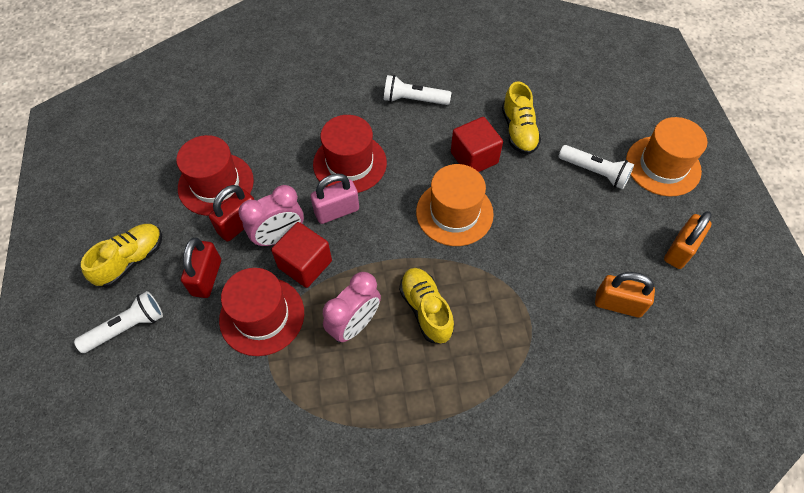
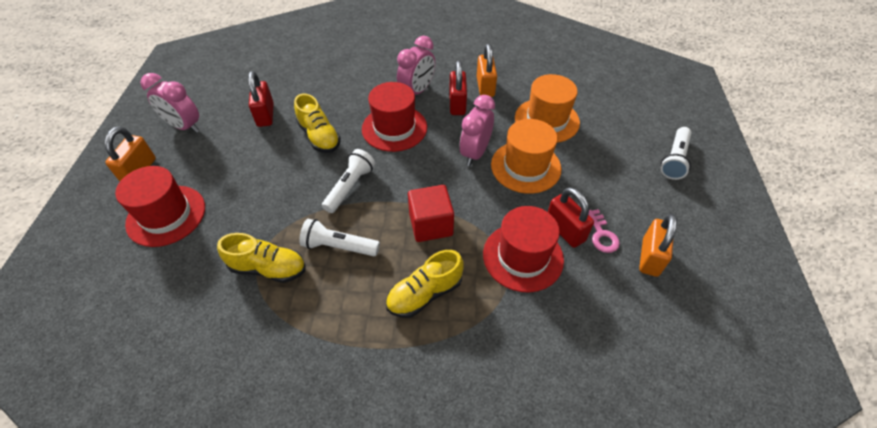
orange padlock: 2 -> 3
pink clock: 2 -> 3
pink key: 0 -> 1
pink padlock: 1 -> 0
red cube: 2 -> 1
red padlock: 2 -> 3

